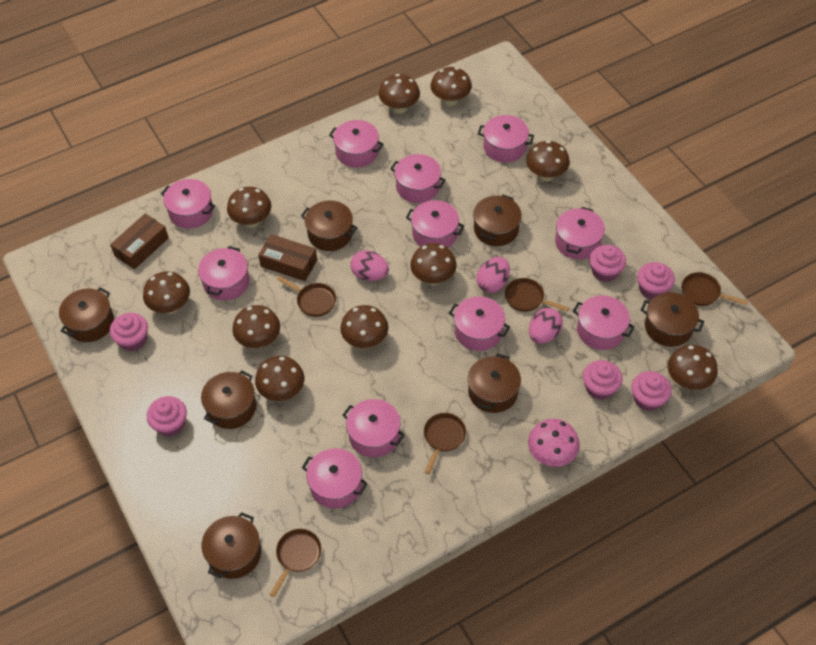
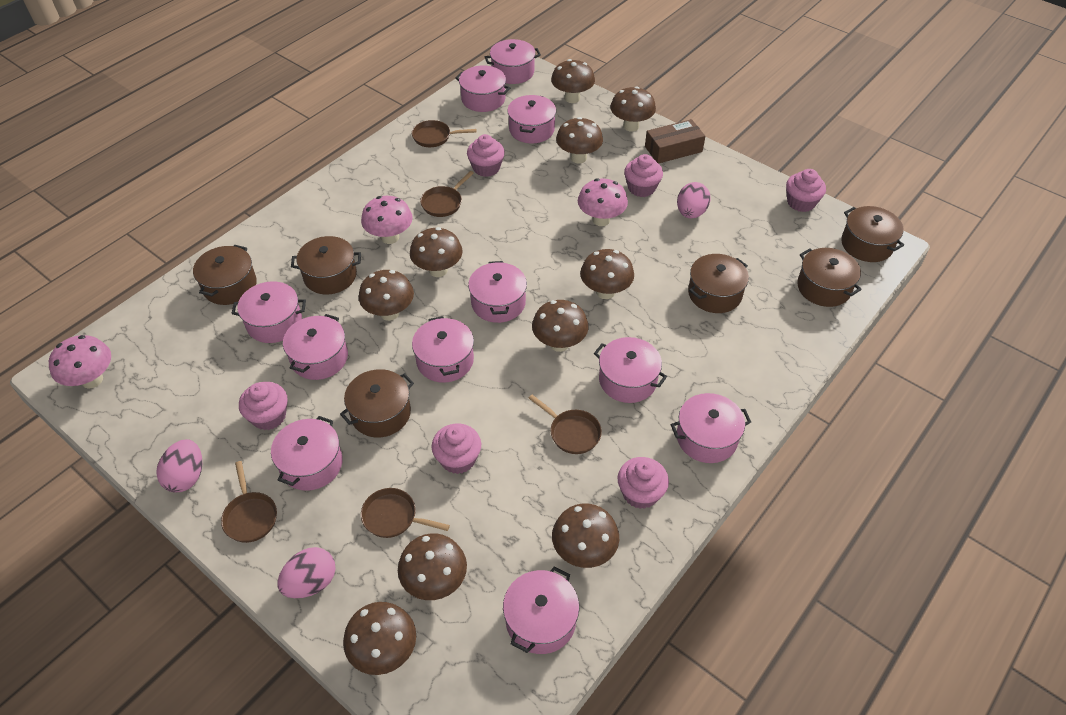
brown box: 2 -> 1
brown pot: 7 -> 6
pink mushroom: 1 -> 3

